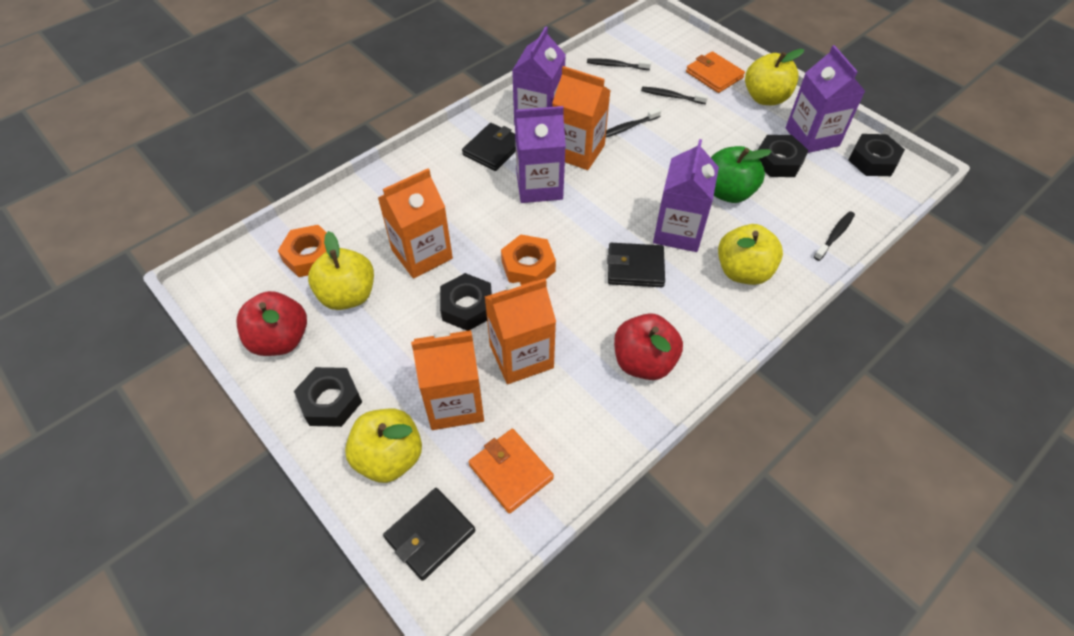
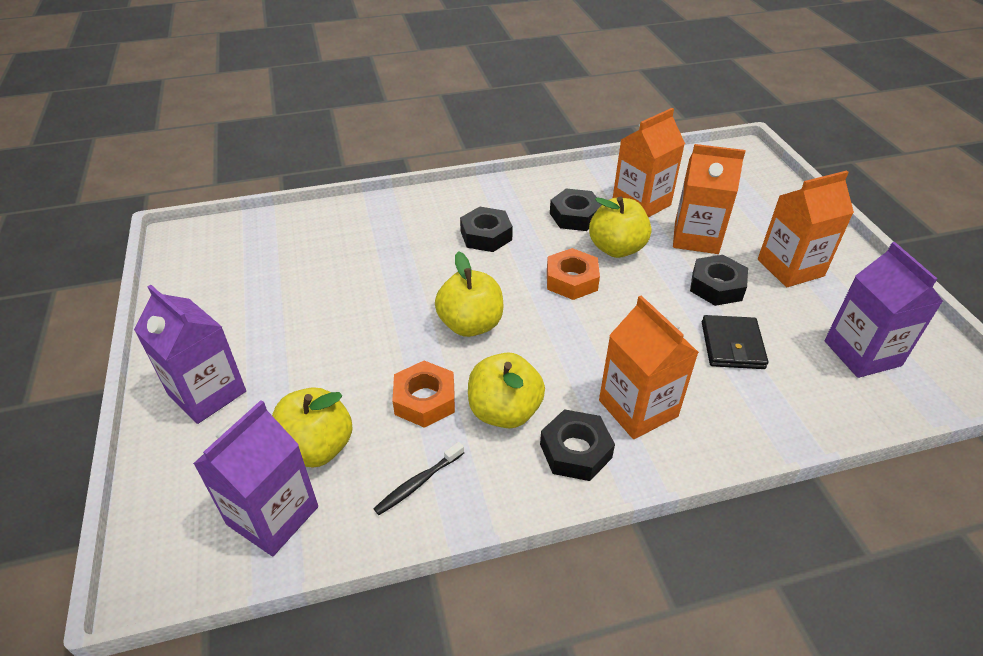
black toothbrush: 4 -> 1
black wallet: 3 -> 1
green apple: 1 -> 0
orange wallet: 2 -> 0
purple carton: 4 -> 3
red apple: 2 -> 0

